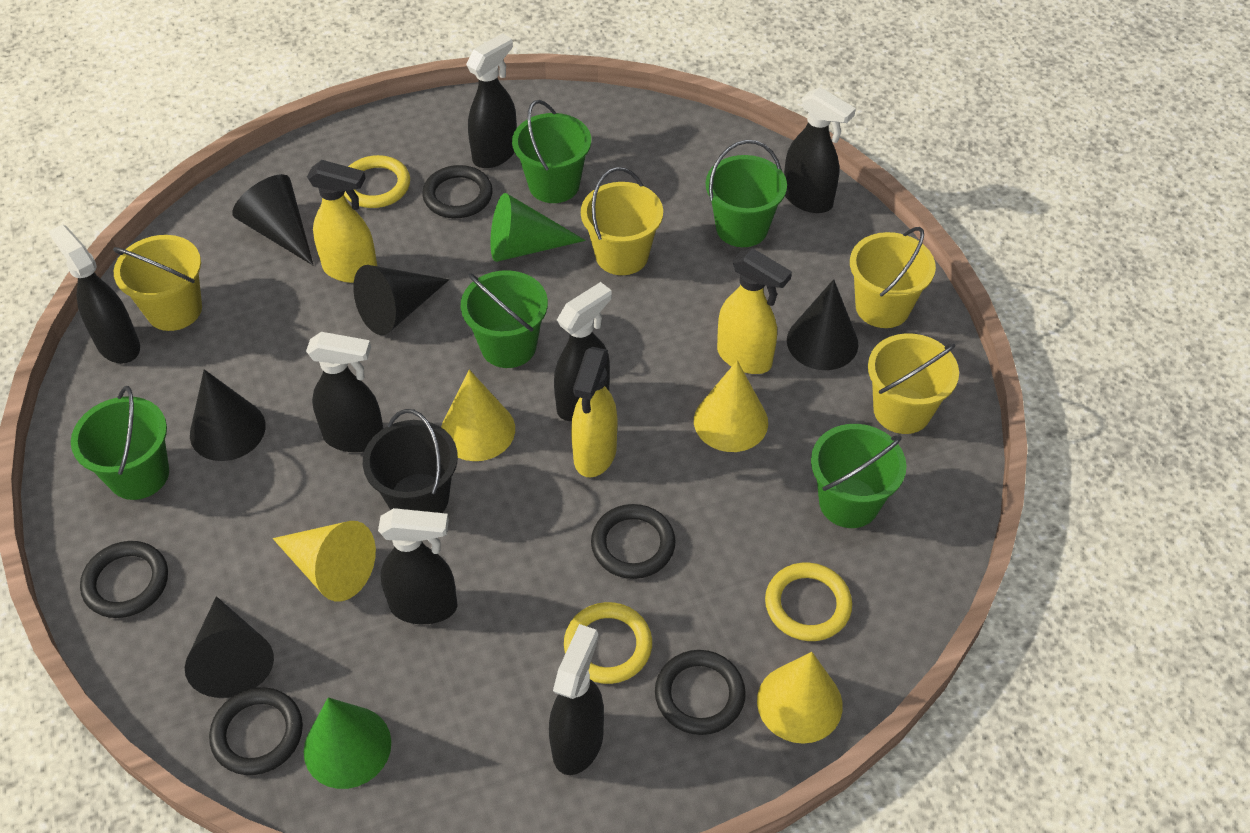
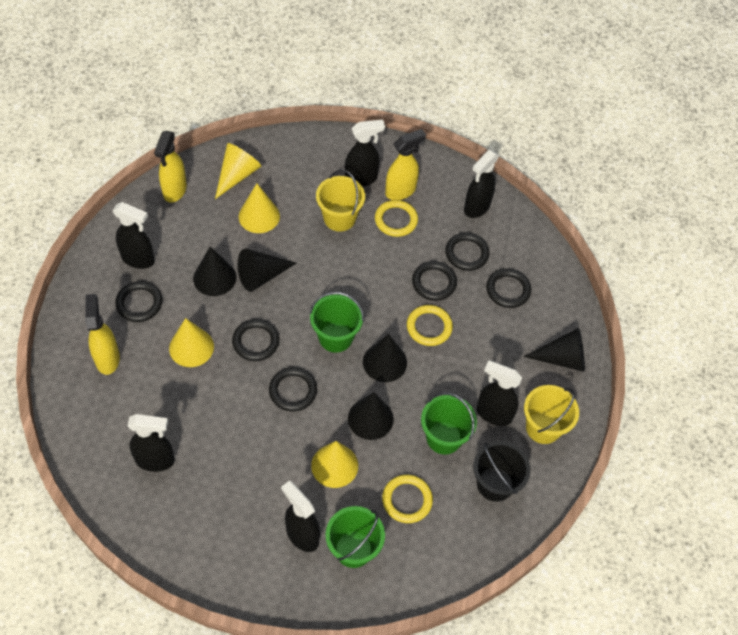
black ring: 5 -> 6
black spray bottle: 7 -> 6
green bucket: 5 -> 3
green cone: 2 -> 0
yellow bucket: 4 -> 2

